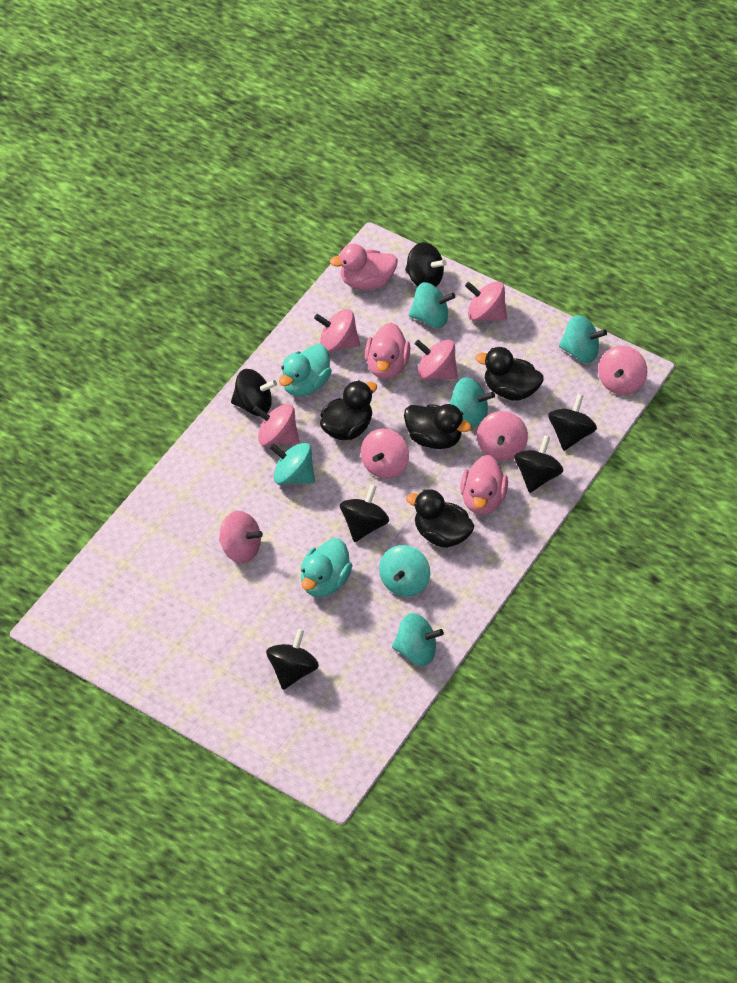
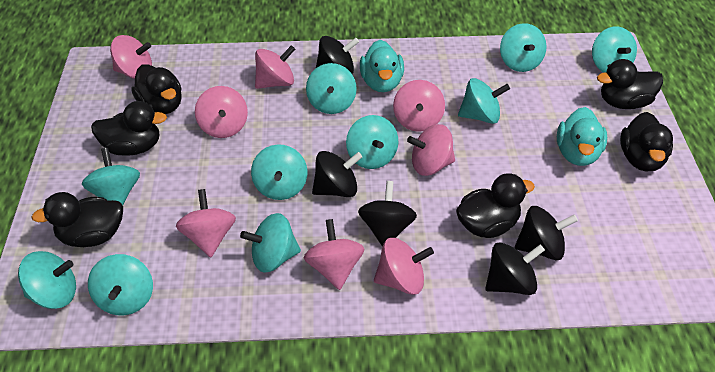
black duck: 4 -> 6
black spinning top: 6 -> 5
pink duck: 3 -> 0
turquoise spinning top: 6 -> 10

